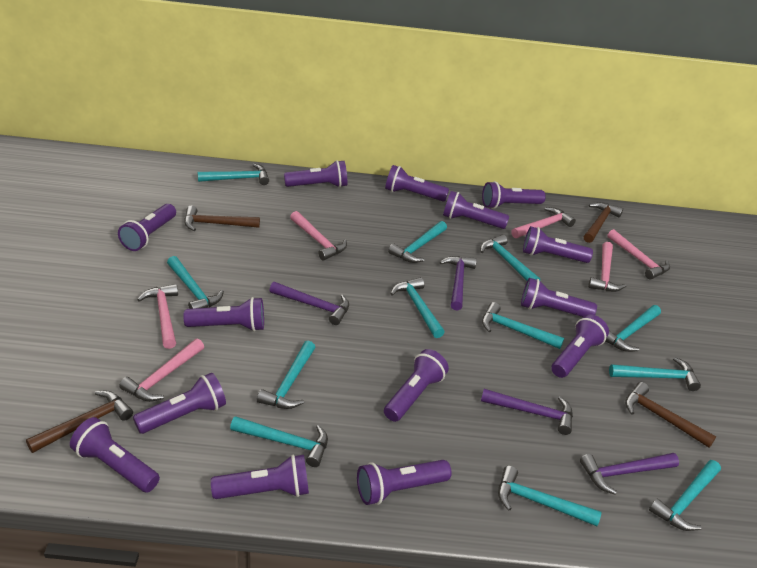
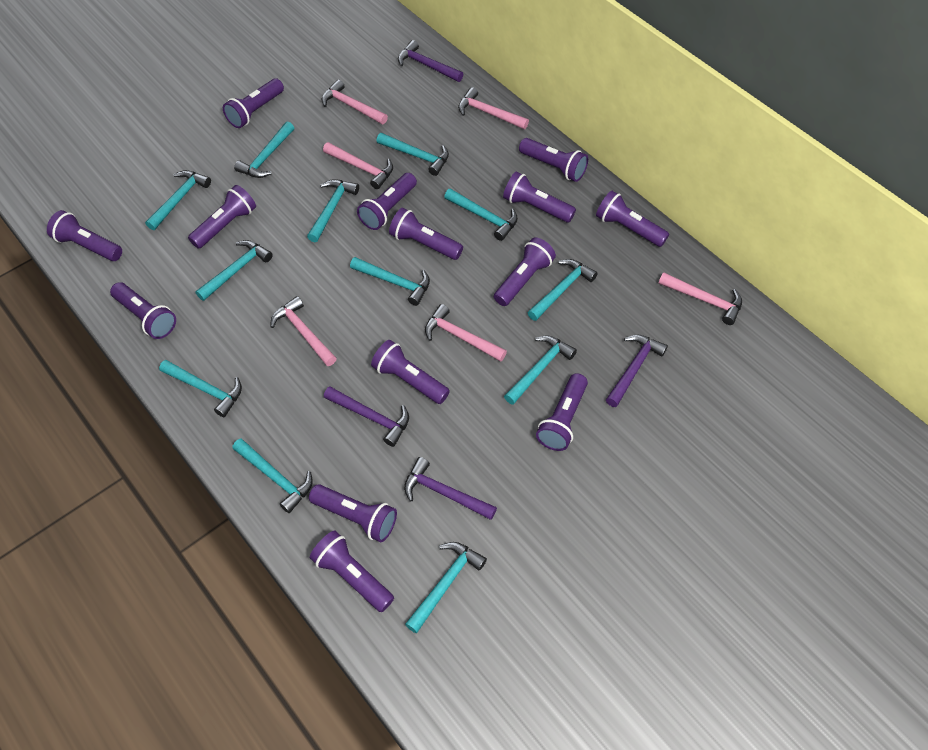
brown hammer: 4 -> 0

